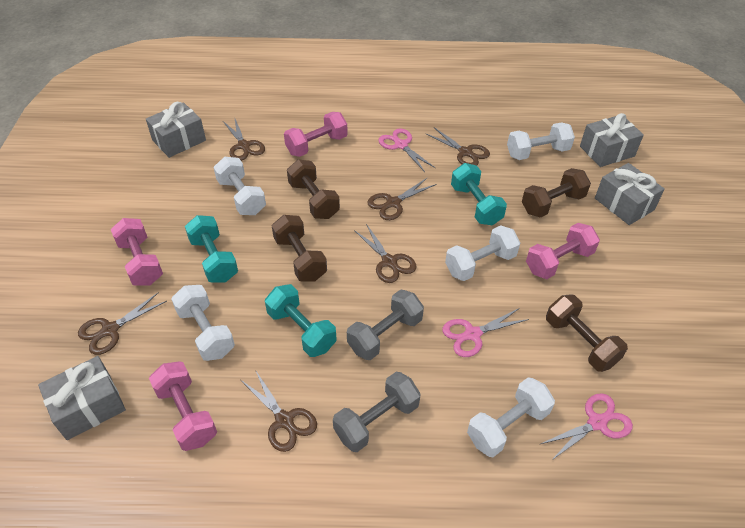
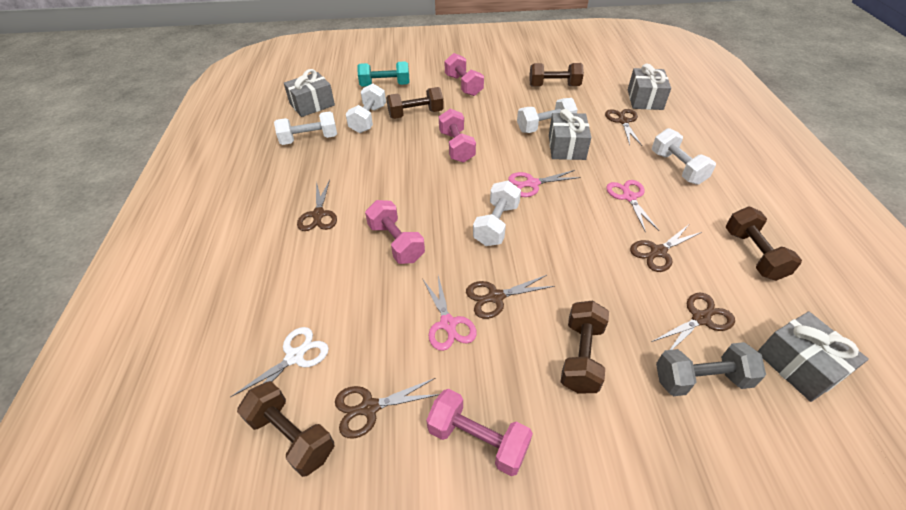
brown dumbbell: 4 -> 5
grey dumbbell: 2 -> 1
turquoise dumbbell: 3 -> 1
white scissors: 0 -> 1

